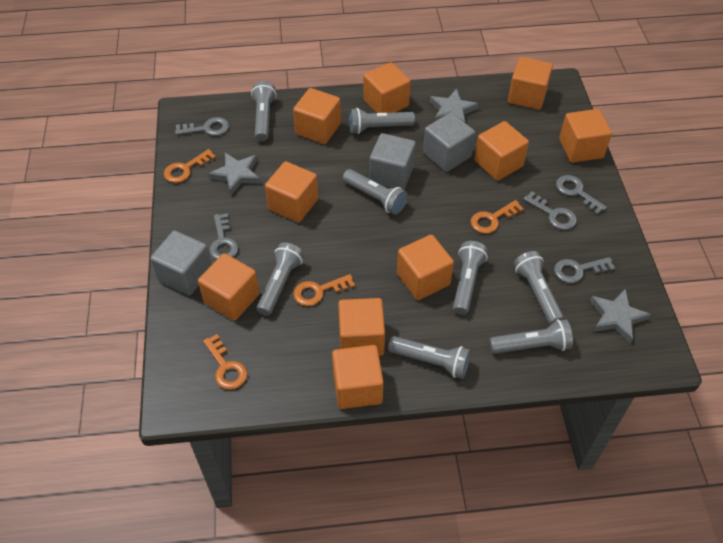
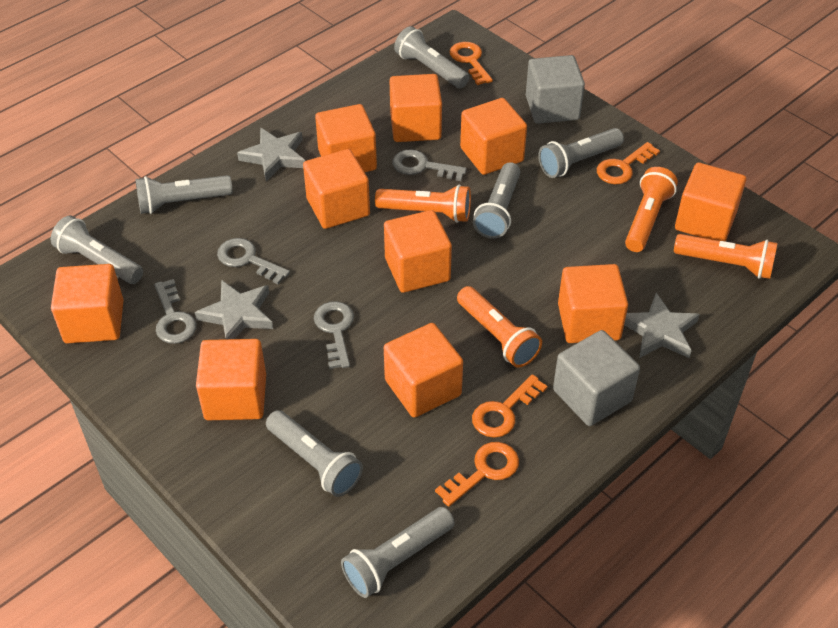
grey cube: 3 -> 2
grey flashlight: 8 -> 7
grey key: 5 -> 4
orange flashlight: 0 -> 4

